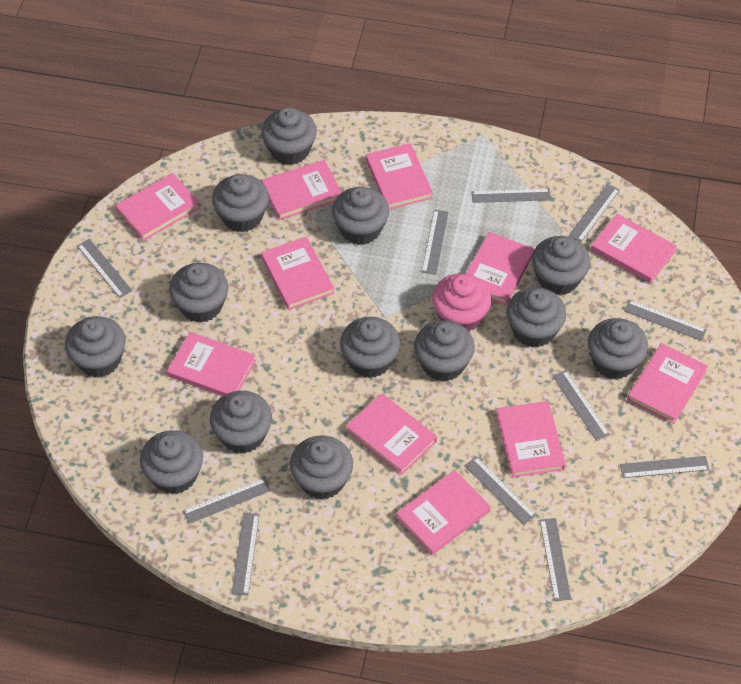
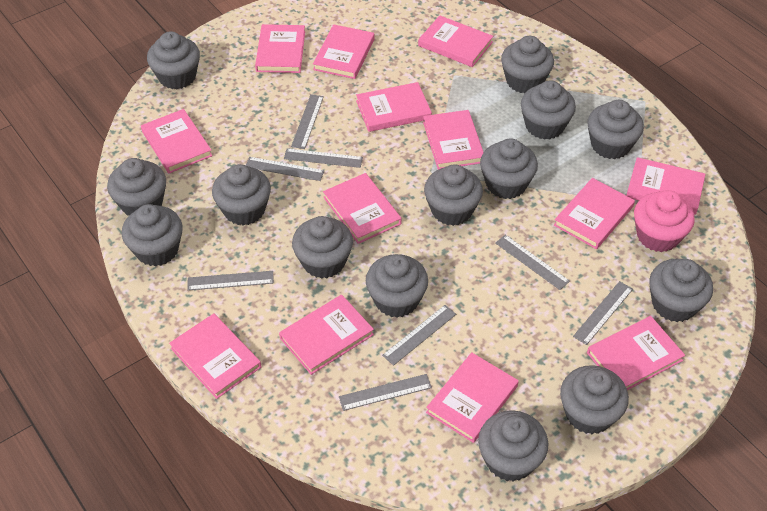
grey cupcake: 13 -> 14
grey ruler: 11 -> 8
pink book: 11 -> 13

